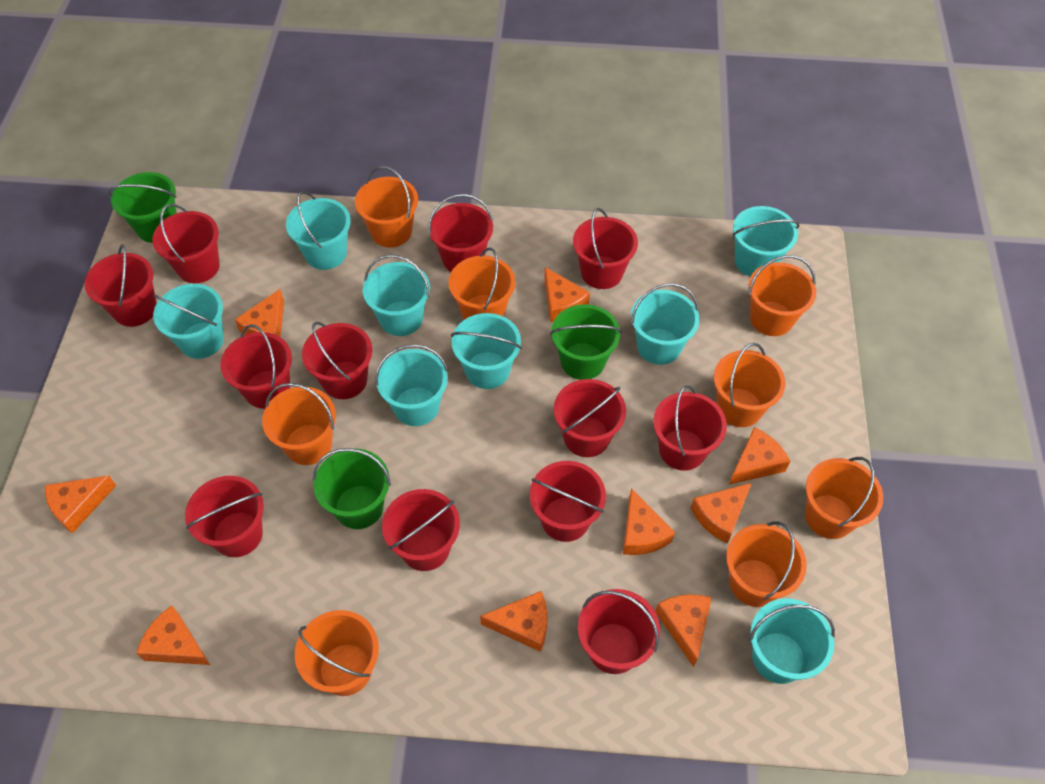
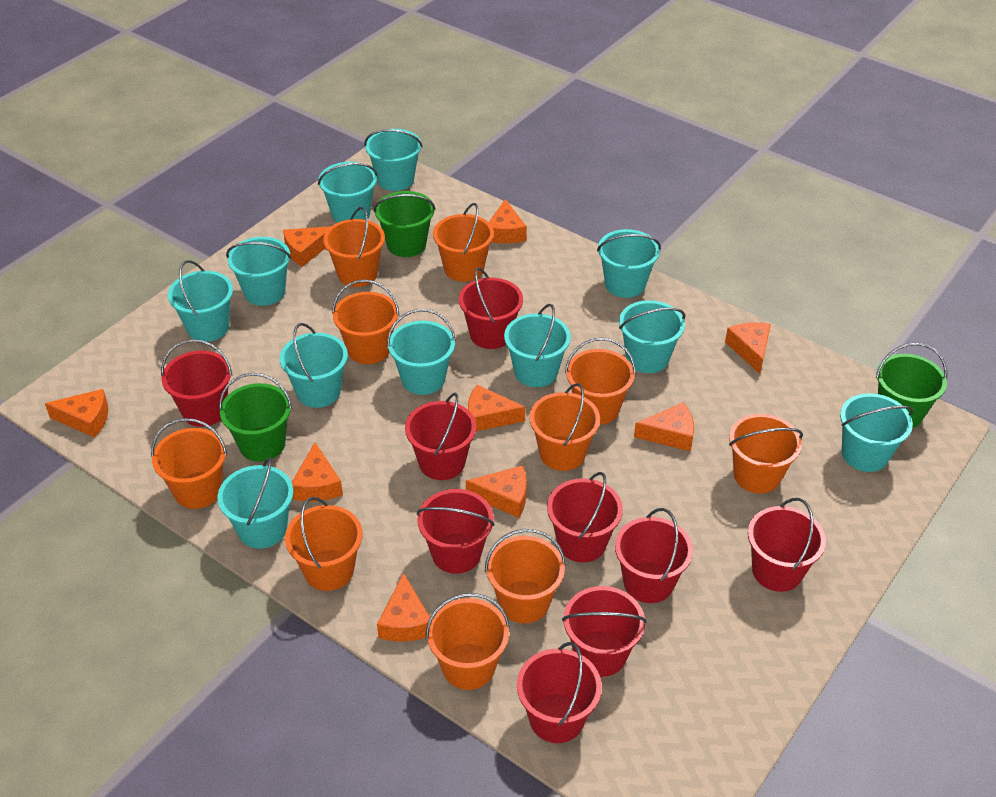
orange bucket: 8 -> 10
red bucket: 12 -> 9
turquoise bucket: 8 -> 11

